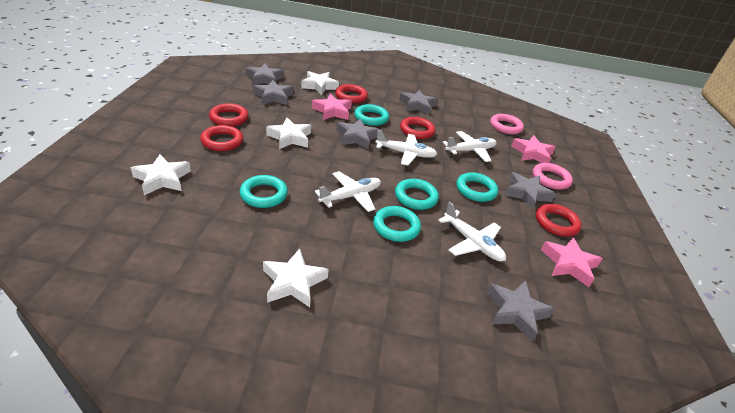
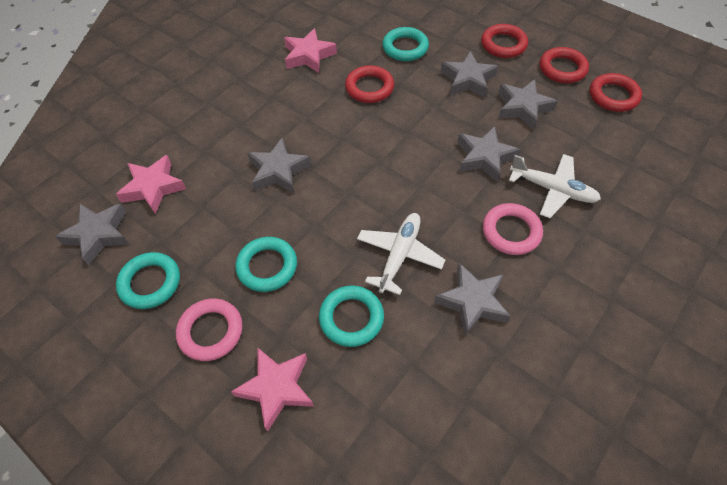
red ring: 5 -> 4
turquoise ring: 5 -> 4
white plane: 4 -> 2
white star: 4 -> 0

